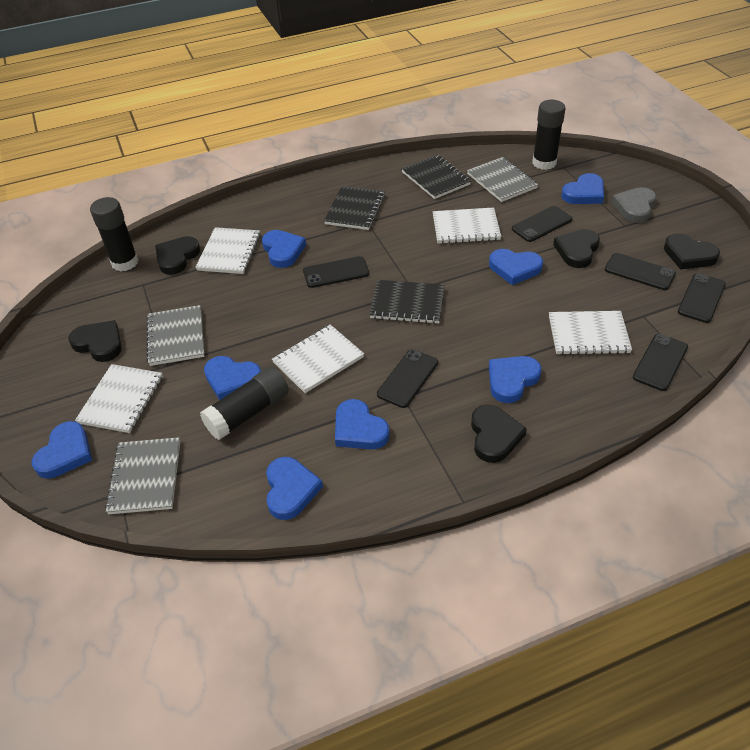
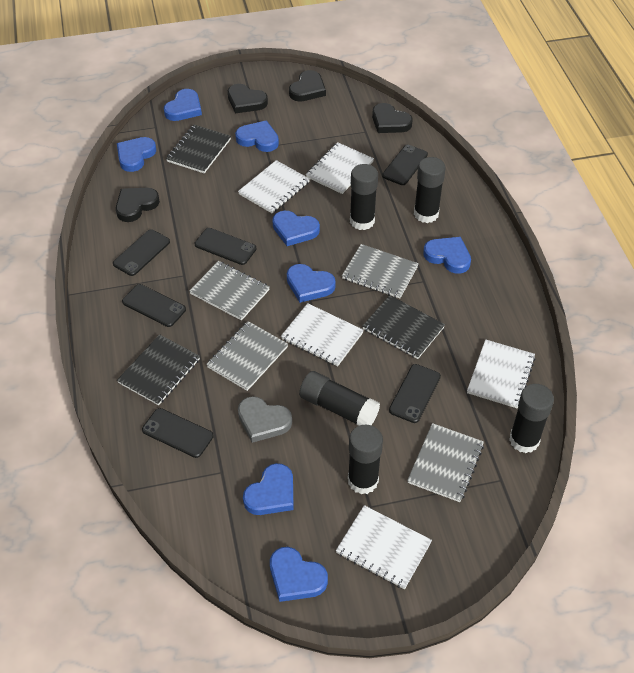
black glue stick: 3 -> 5
black heart: 5 -> 4
grey notebook: 3 -> 4

